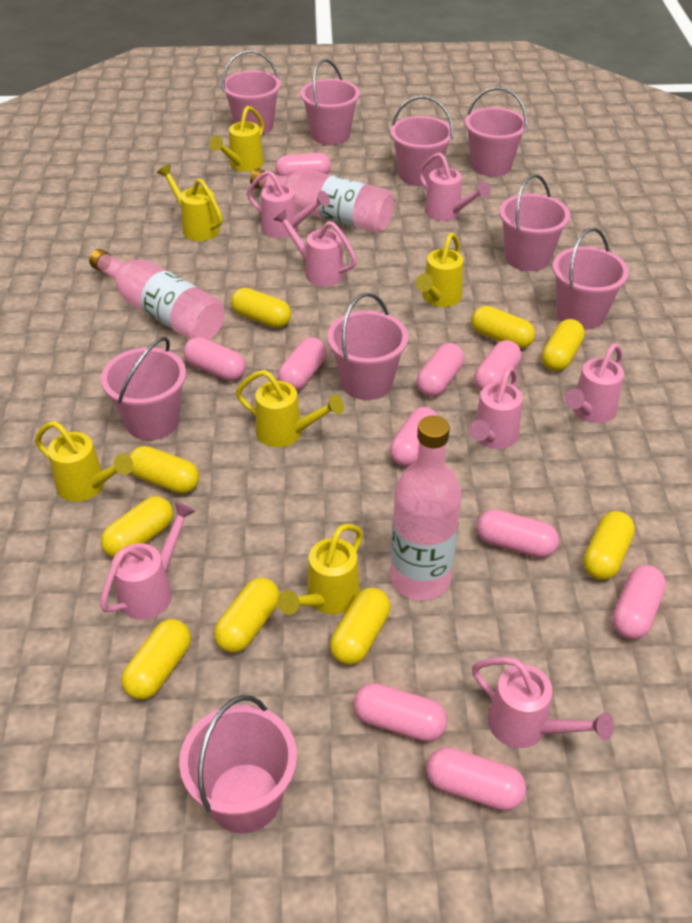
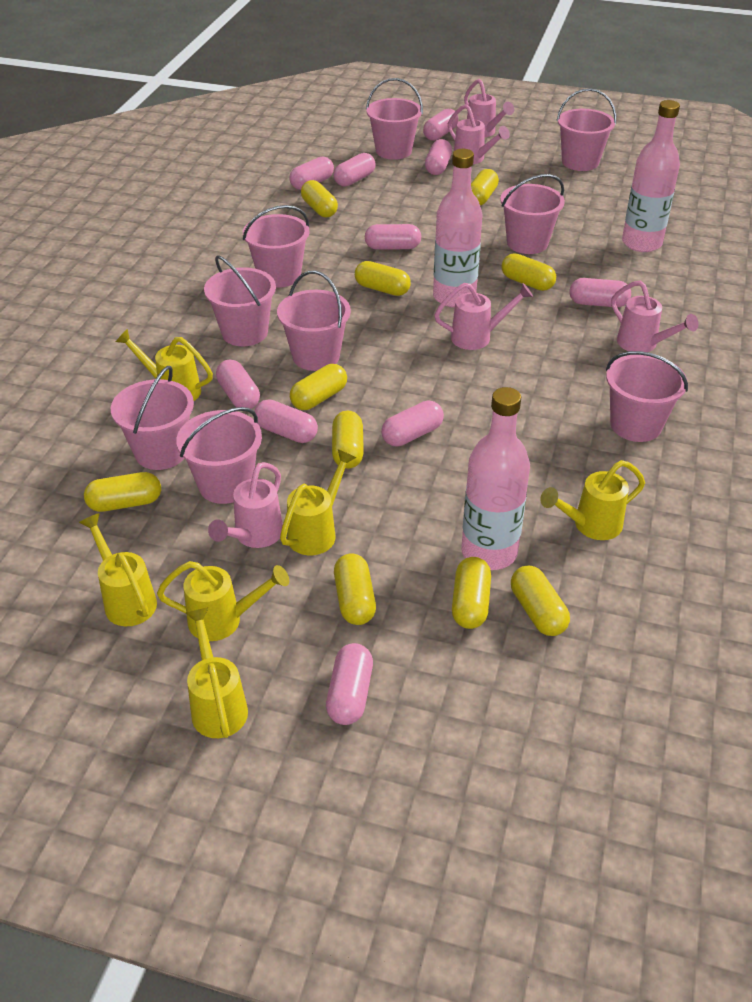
pink watering can: 7 -> 5
yellow capsule: 9 -> 10

